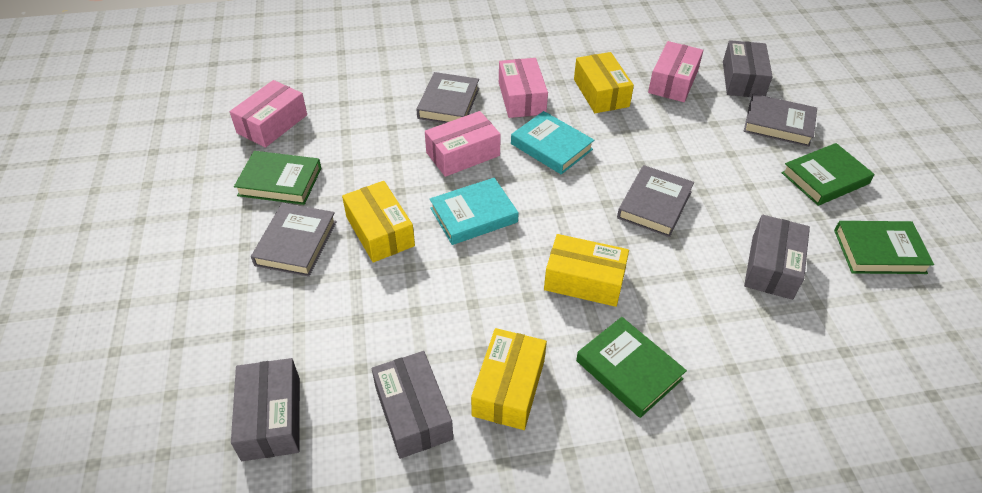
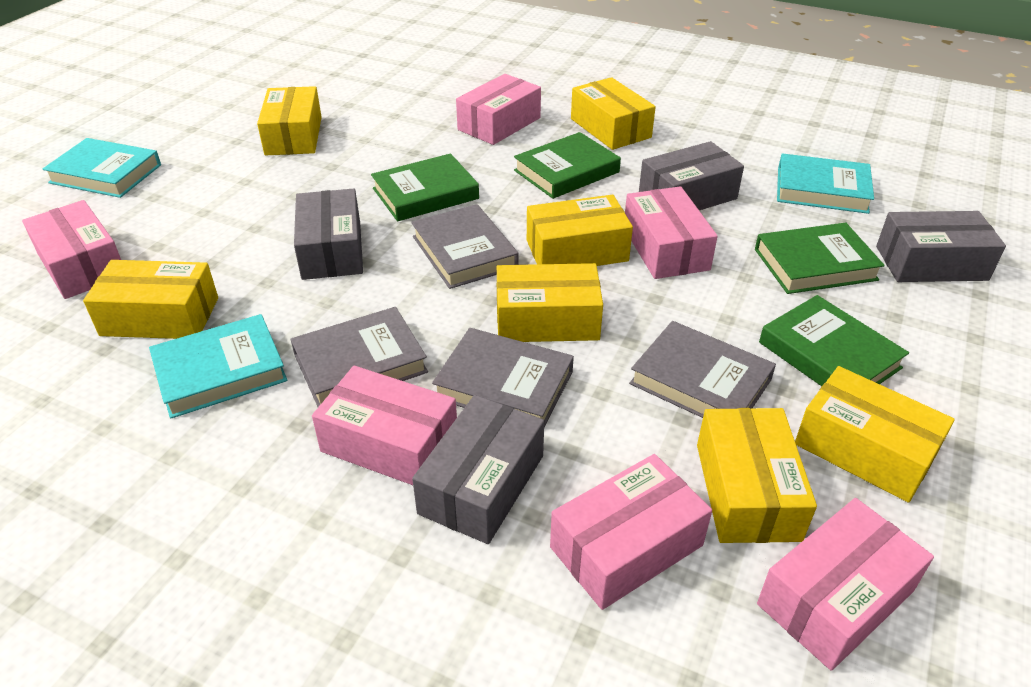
pink box: 4 -> 6
turquoise book: 2 -> 3
yellow box: 4 -> 7

